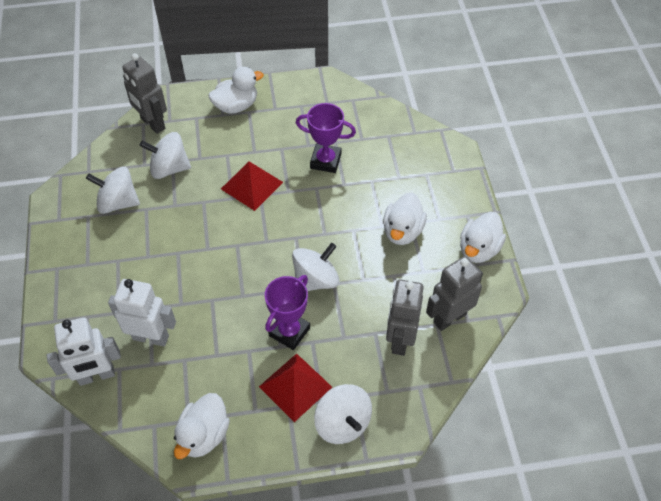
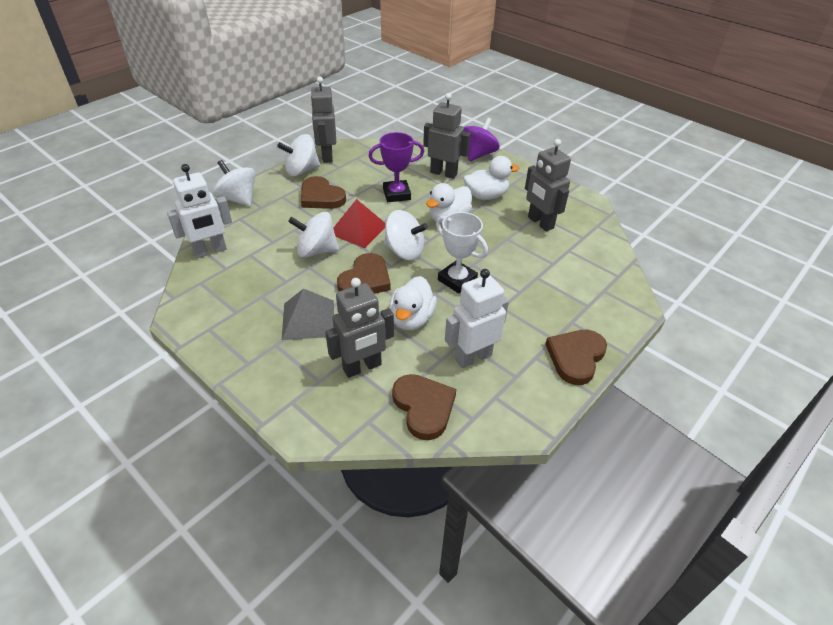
brown heart: 0 -> 4
grey pyramid: 0 -> 1
grey robot: 3 -> 4
purple spinning top: 0 -> 1
purple trophy: 2 -> 1
red pyramid: 2 -> 1
white duck: 4 -> 3
white trophy: 0 -> 1

